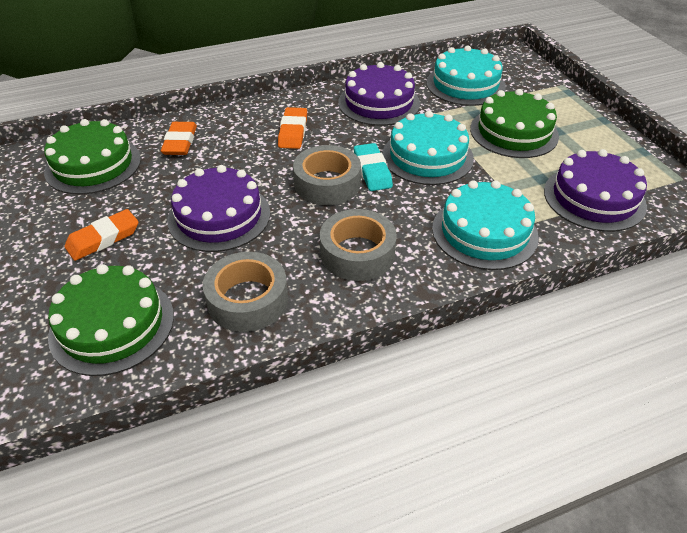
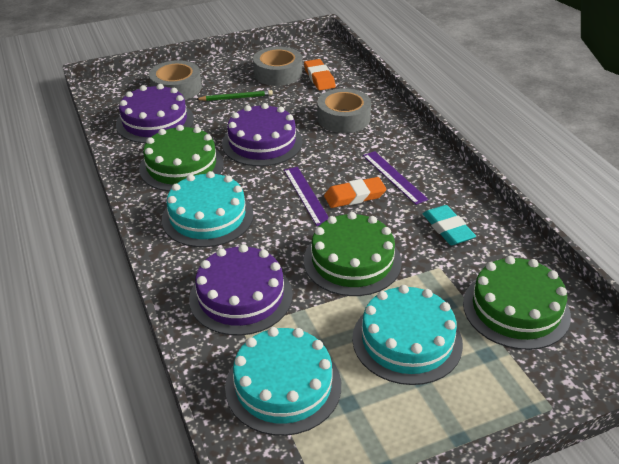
green pencil: 0 -> 1
orange eraser: 3 -> 2
purple ruler: 0 -> 2

